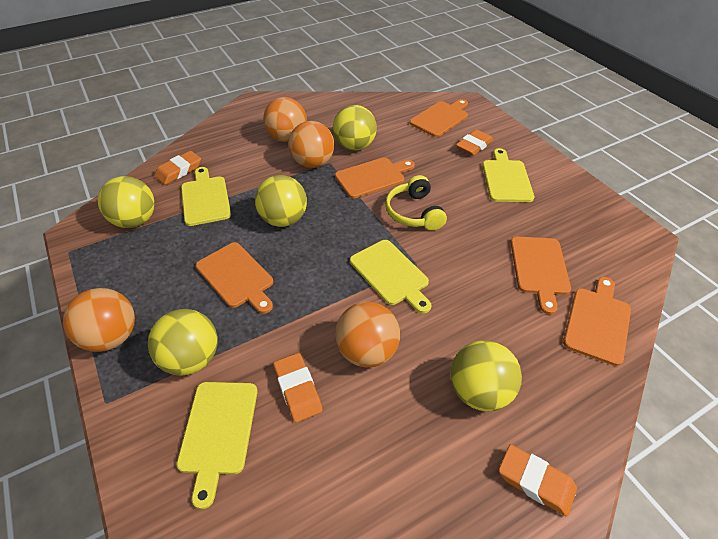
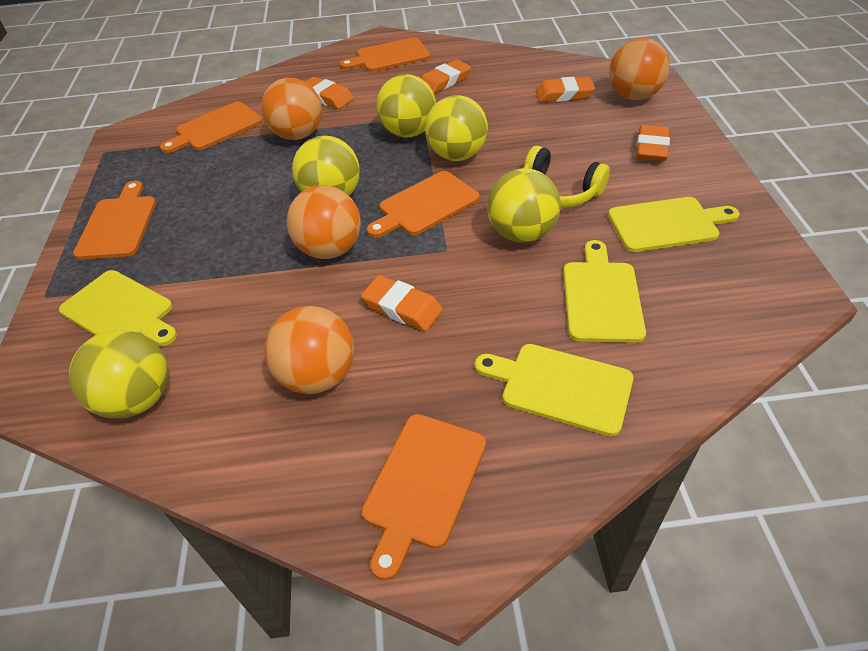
orange eraser: 4 -> 5

